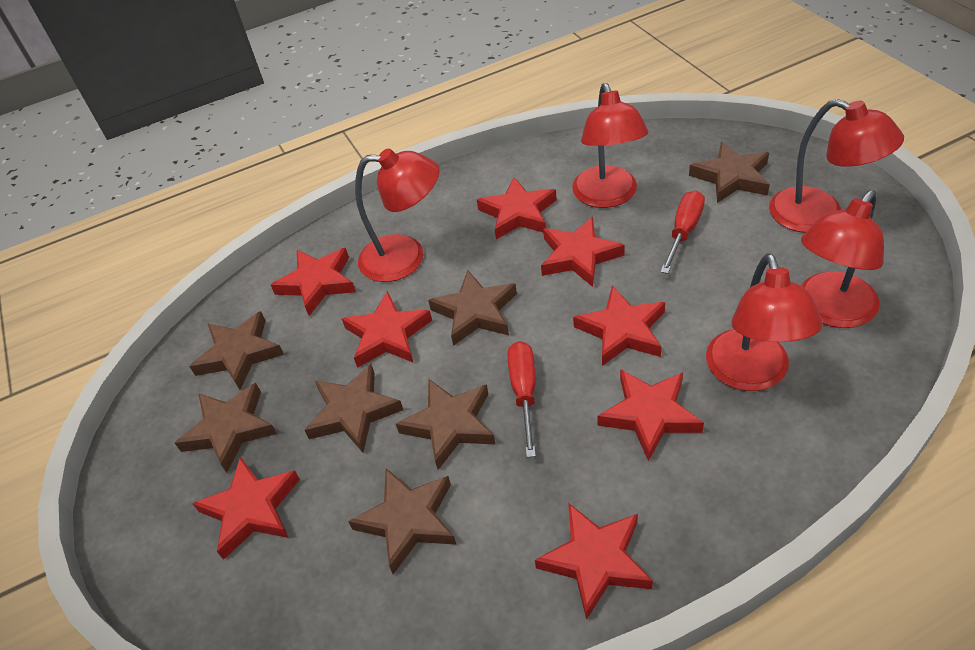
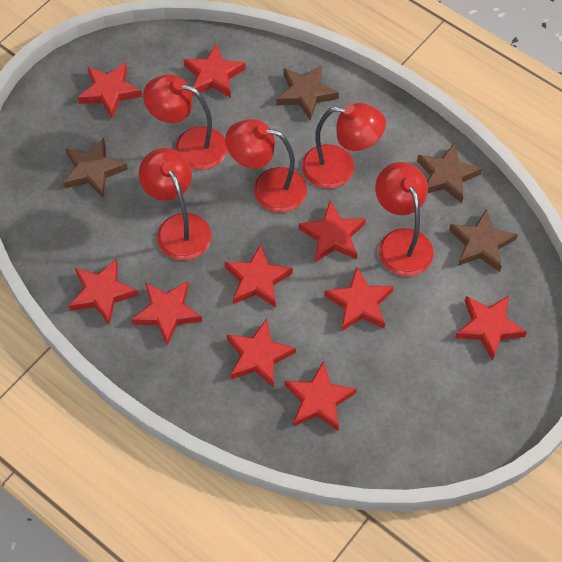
brown star: 7 -> 4
red screwdriver: 2 -> 0
red star: 8 -> 10

